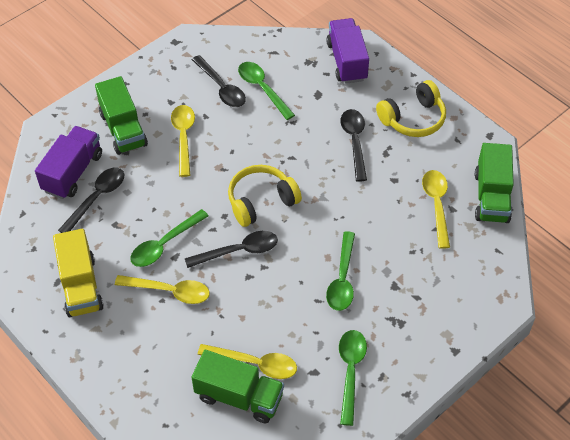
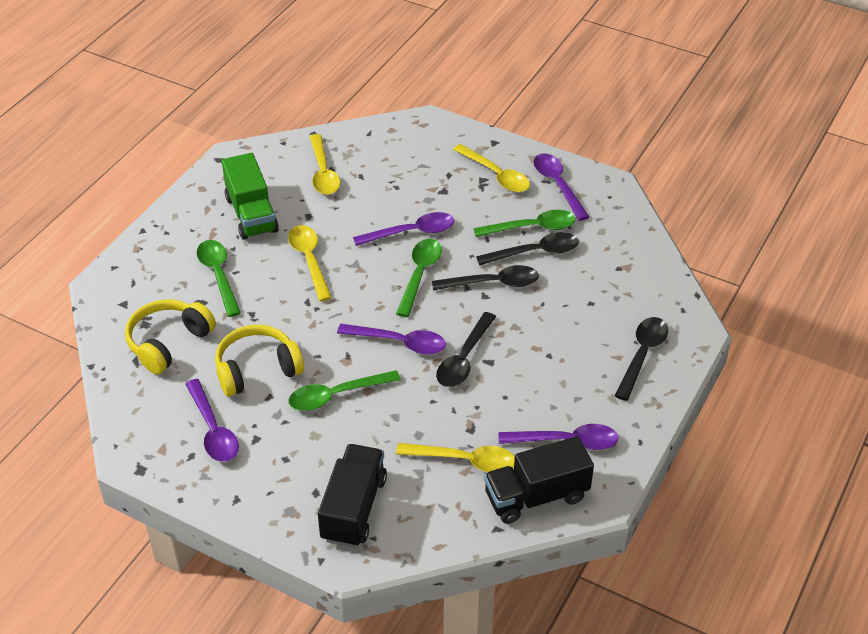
black truck: 0 -> 2
green truck: 3 -> 1
purple spoon: 0 -> 5
purple truck: 2 -> 0
yellow truck: 1 -> 0

